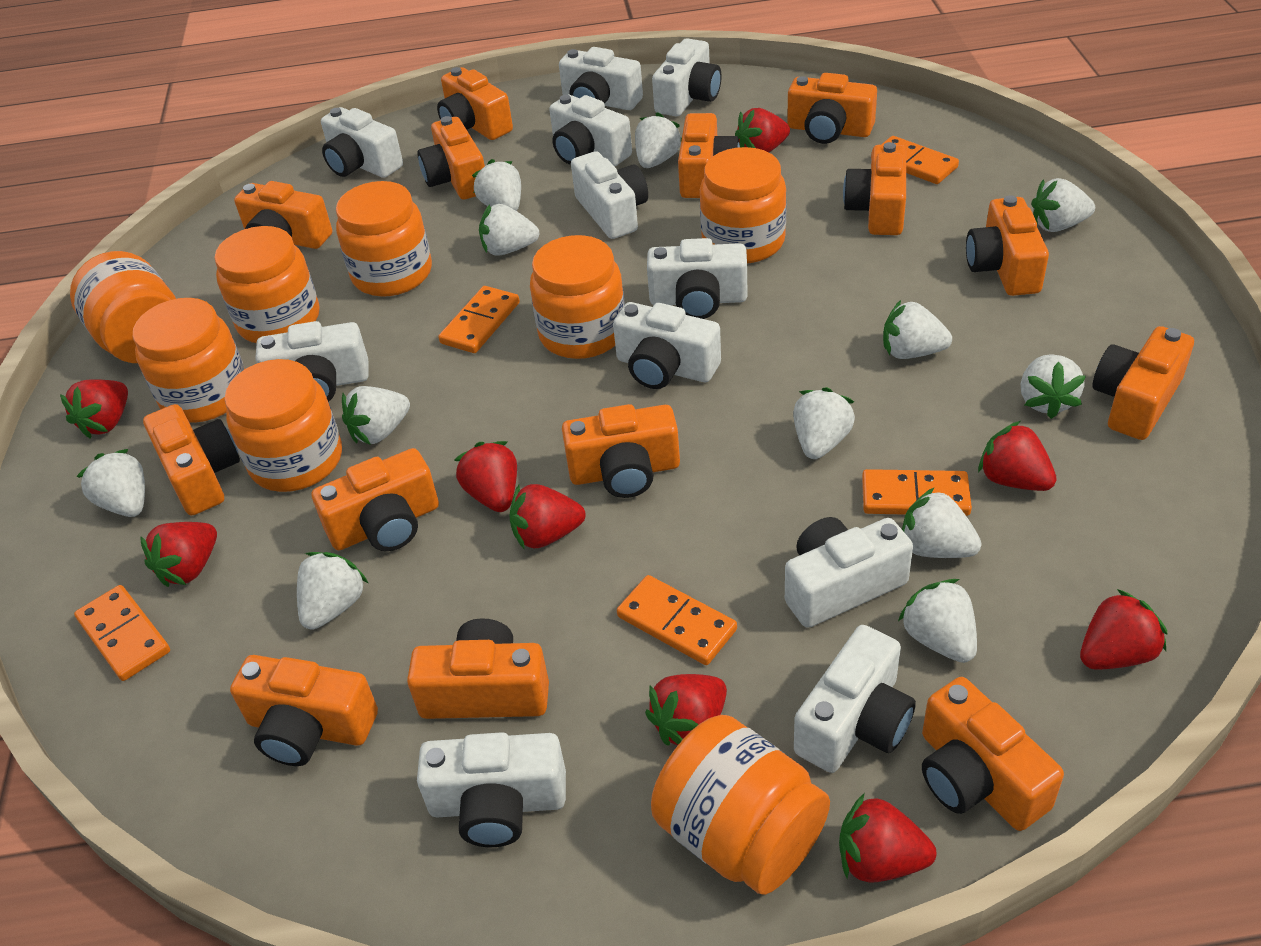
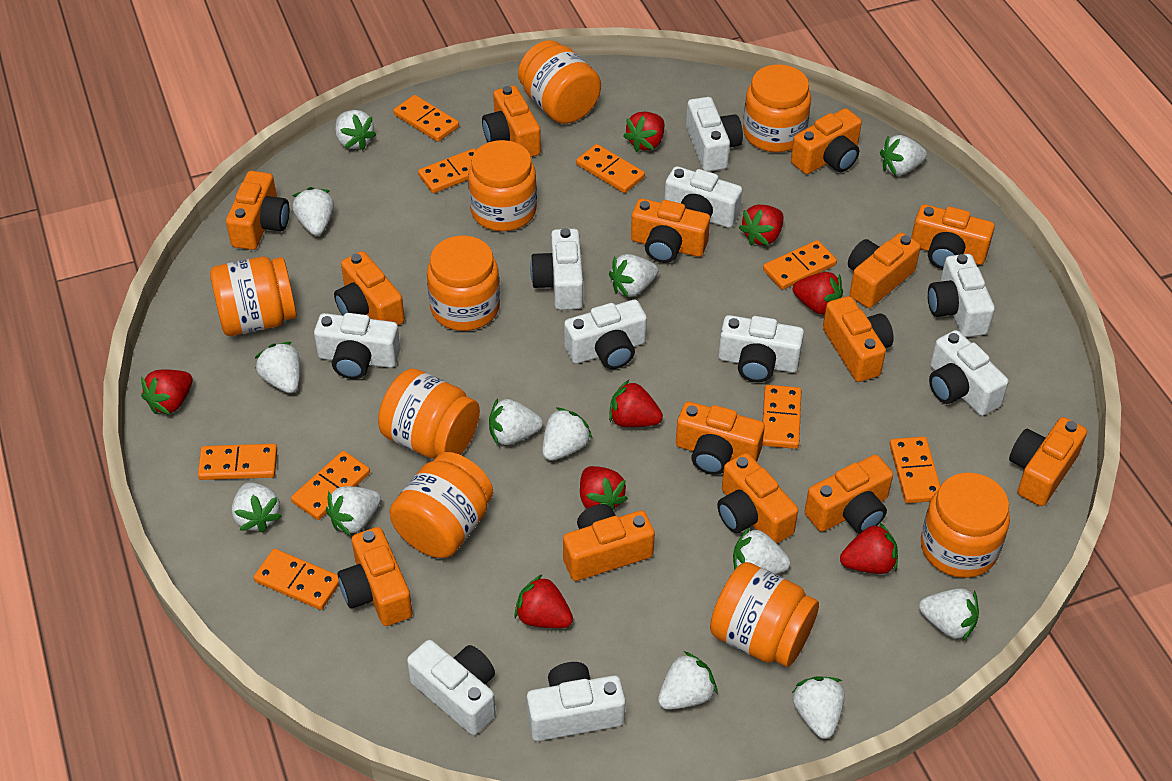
orange domino: 5 -> 9
orange jar: 8 -> 9
red strawberry: 9 -> 8
white camera: 11 -> 10
white strawberry: 12 -> 13

